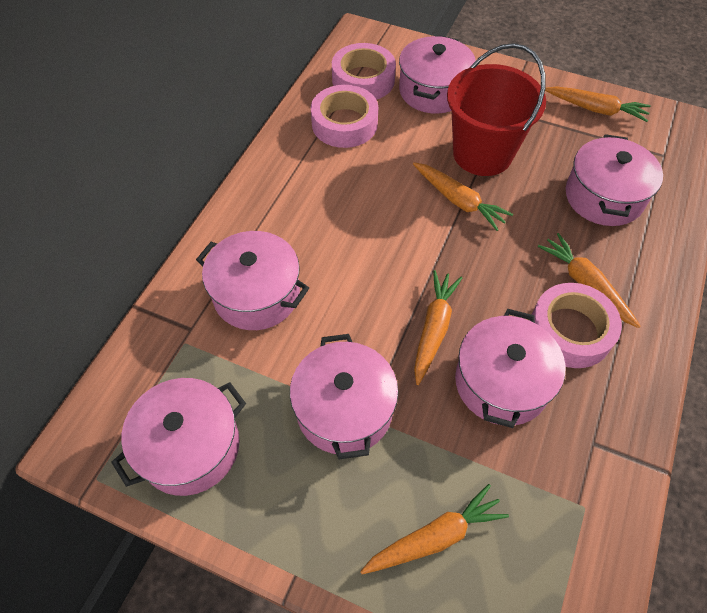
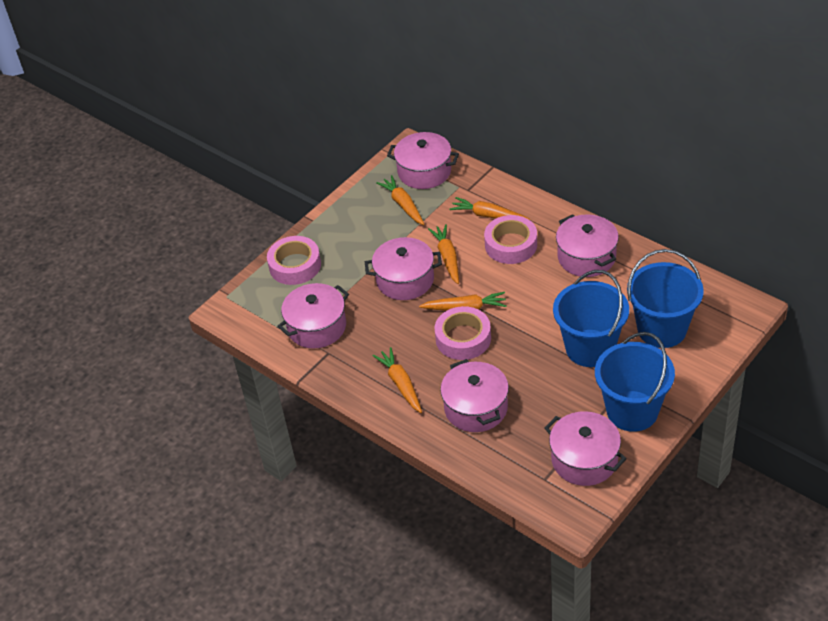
blue bucket: 0 -> 3
red bucket: 1 -> 0

